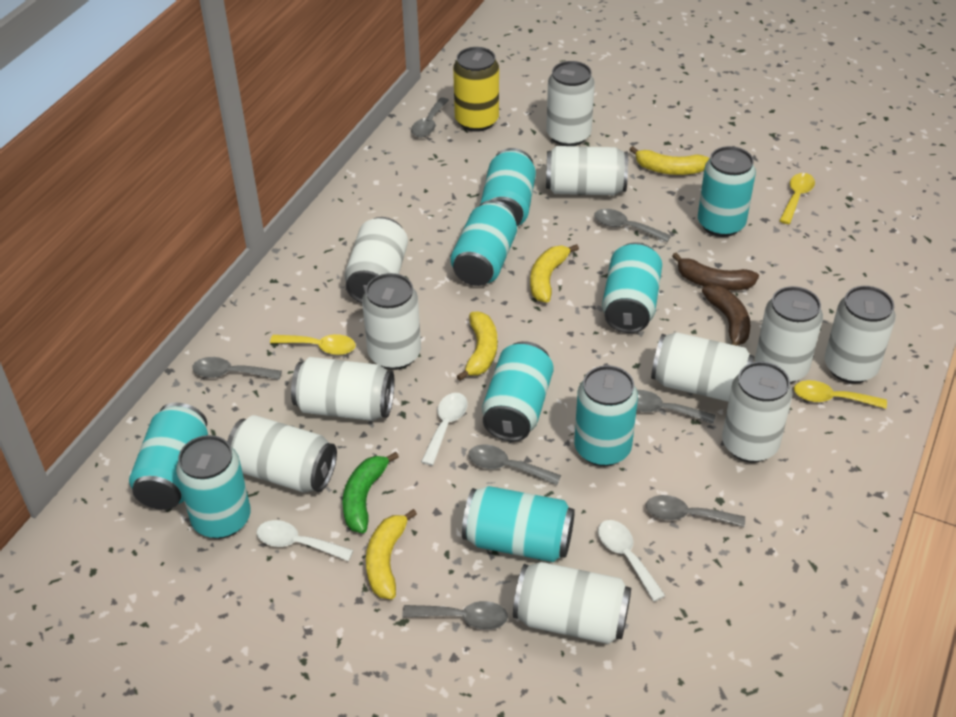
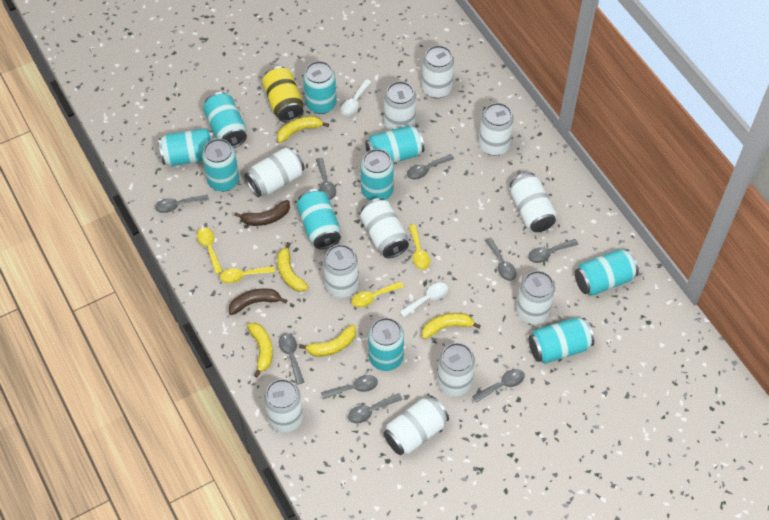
green banana: 1 -> 0
grey spoon: 7 -> 9
turquoise can: 9 -> 10
white spoon: 3 -> 2
yellow banana: 4 -> 5
yellow spoon: 3 -> 4

